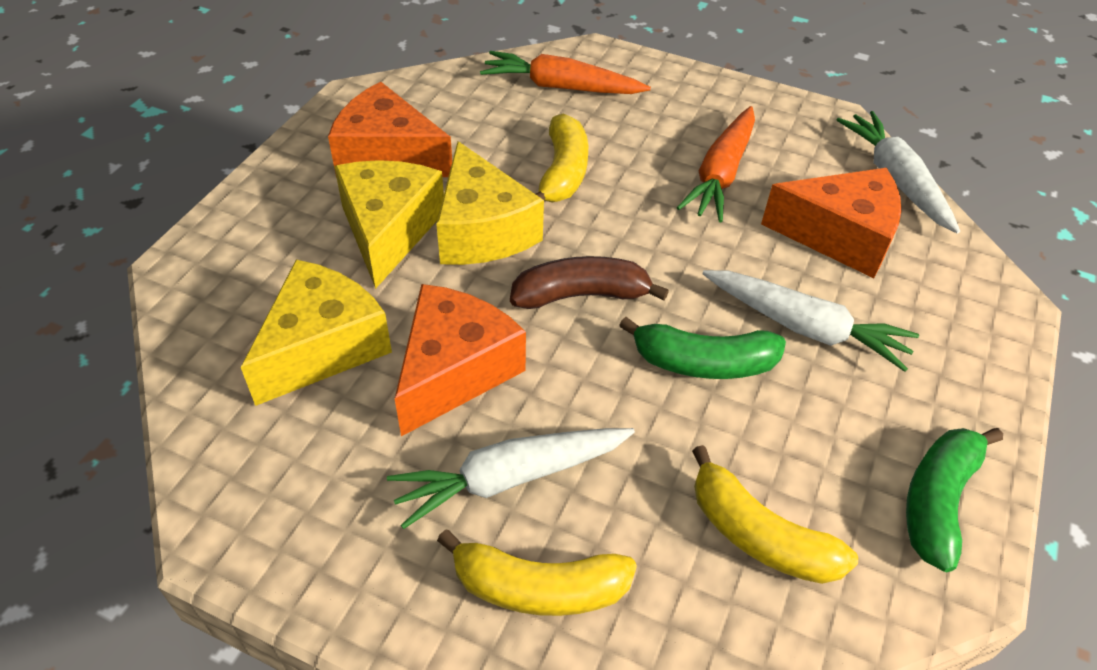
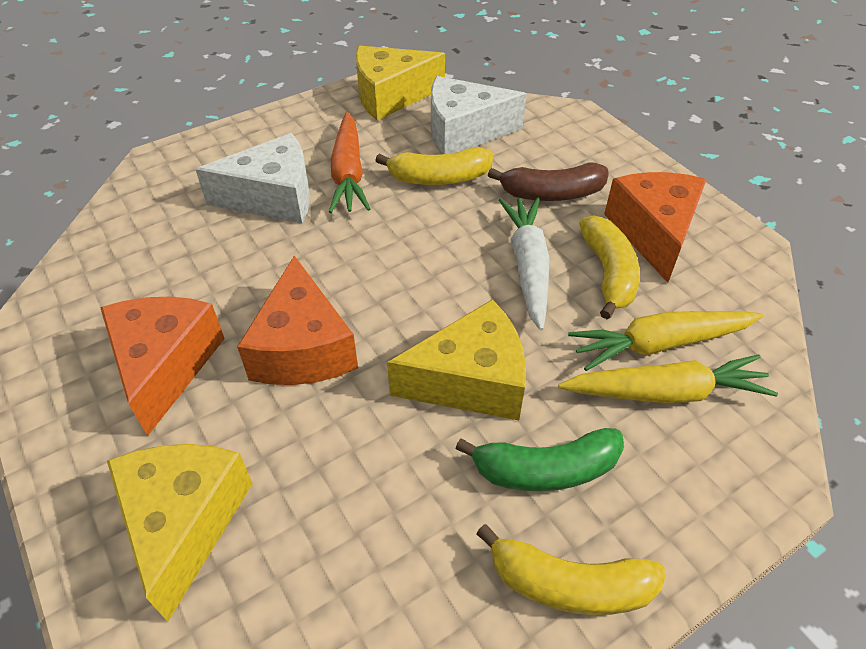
green banana: 2 -> 1
orange carrot: 2 -> 1
white carrot: 3 -> 1
white cheese: 0 -> 2
yellow carrot: 0 -> 2

